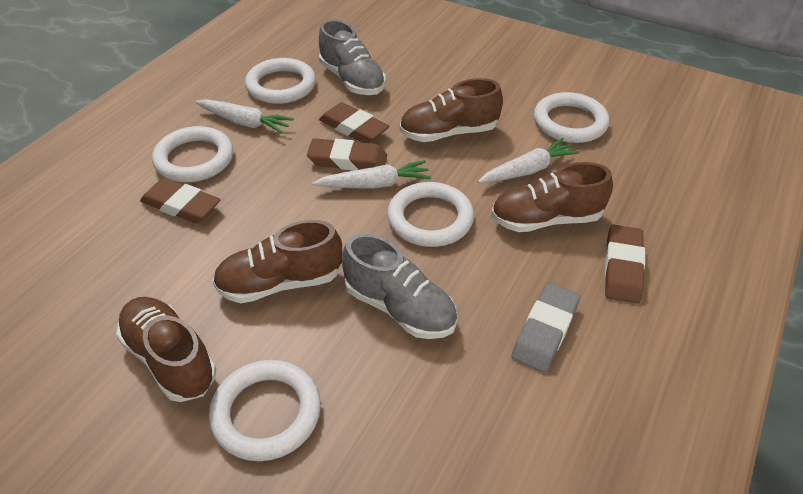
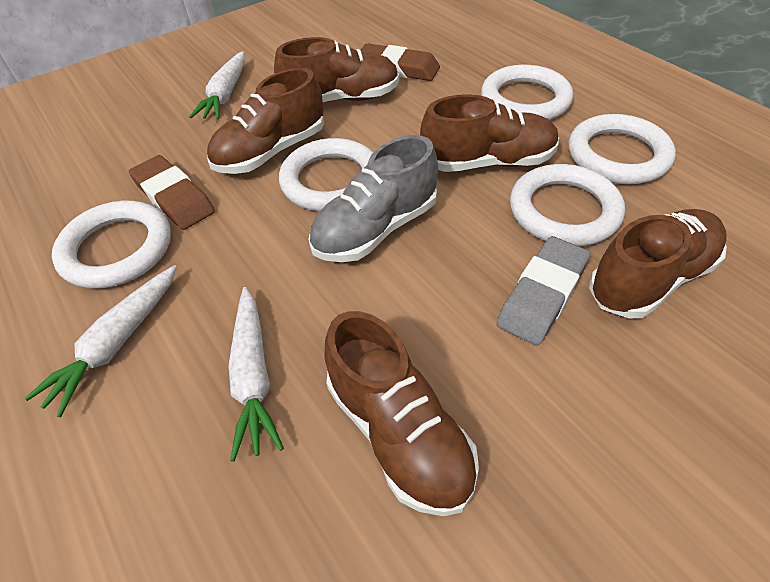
brown eraser: 4 -> 2
brown shoe: 4 -> 5
grey shoe: 2 -> 1

